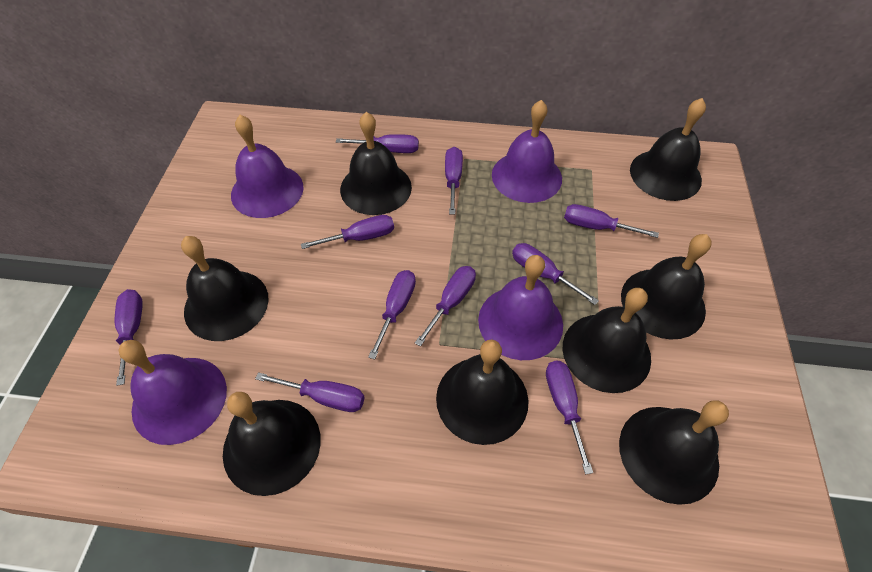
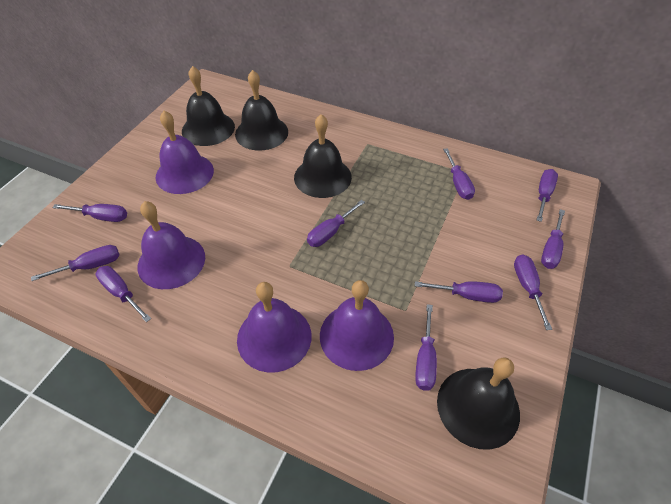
black bell: 8 -> 4

